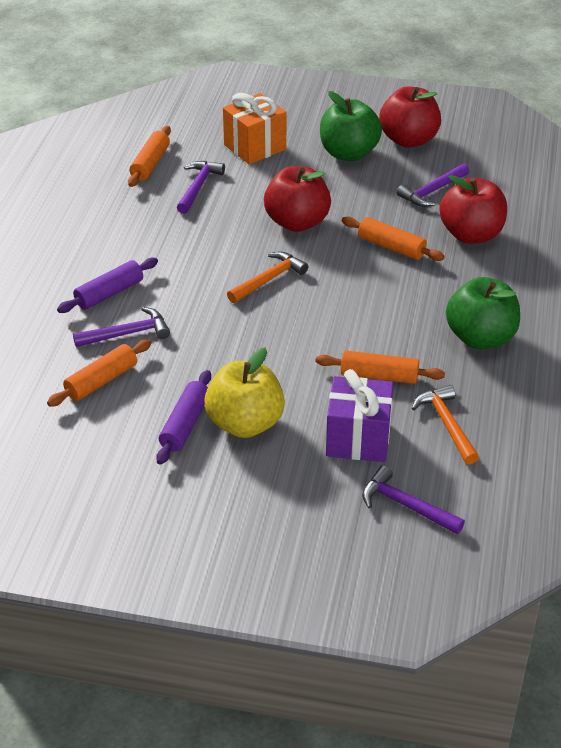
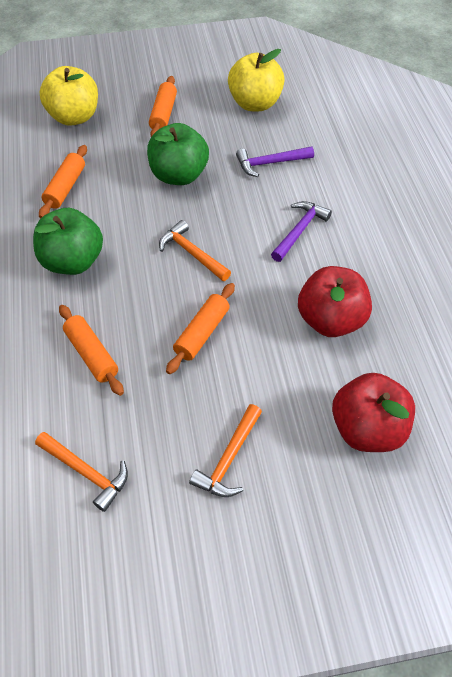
orange gift: 1 -> 0
orange hammer: 2 -> 3
purple gift: 1 -> 0
purple hammer: 4 -> 2
purple rolling pin: 2 -> 0
red apple: 3 -> 2
yellow apple: 1 -> 2

